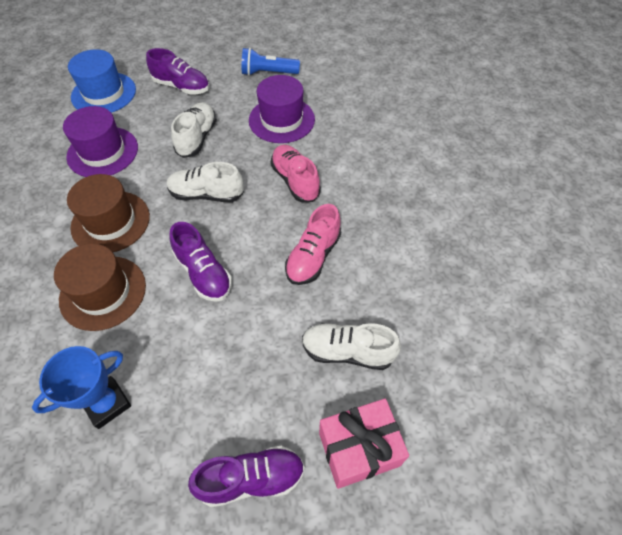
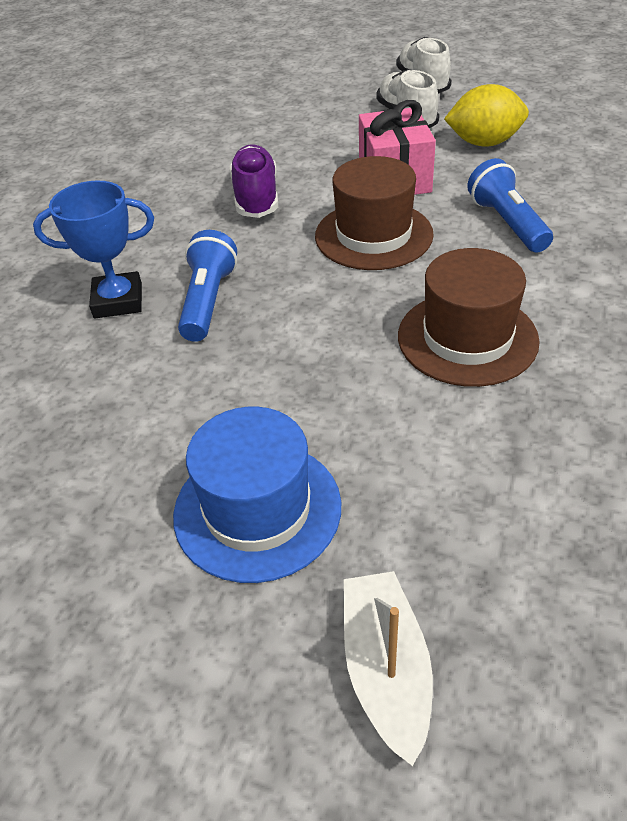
blue flashlight: 1 -> 2
pink shoe: 2 -> 0
purple hat: 2 -> 0
purple shoe: 3 -> 1
white boat: 0 -> 1
white shoe: 3 -> 2
yellow lemon: 0 -> 1

